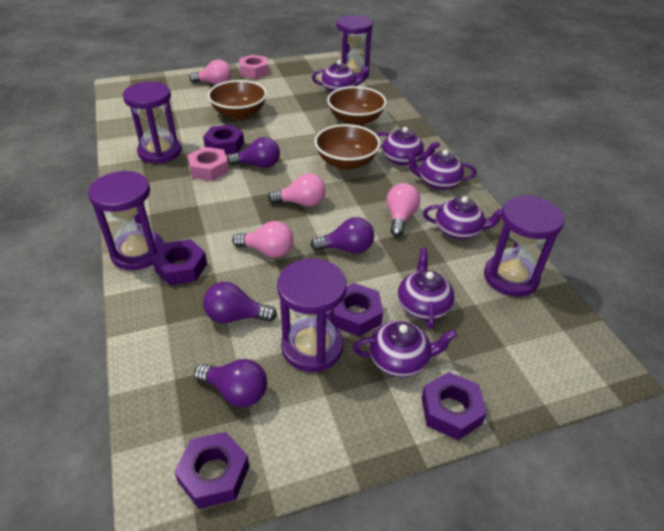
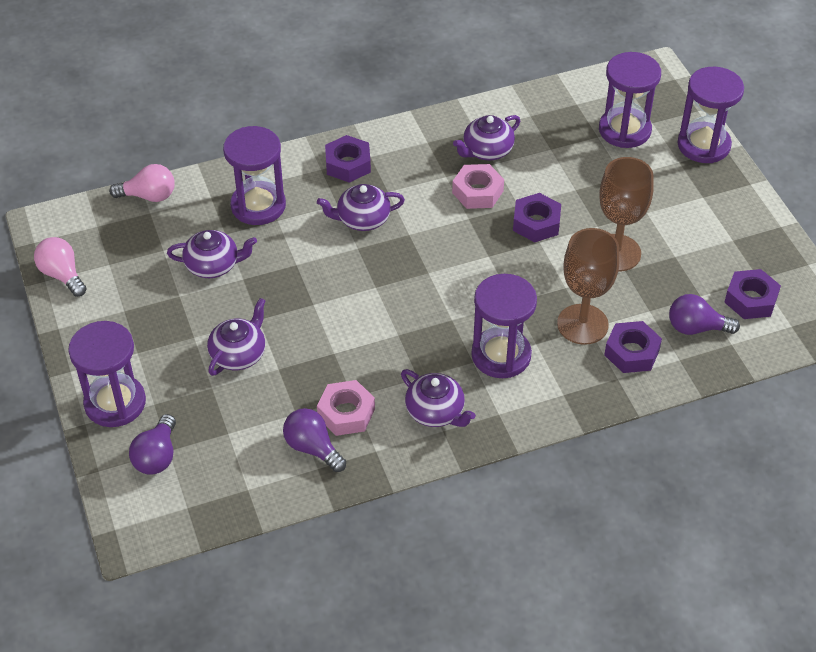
brown bowl: 3 -> 0
brown goblet: 0 -> 2
pink light bulb: 4 -> 2
purple light bulb: 4 -> 3
purple nut: 5 -> 4
purple teapot: 6 -> 5

